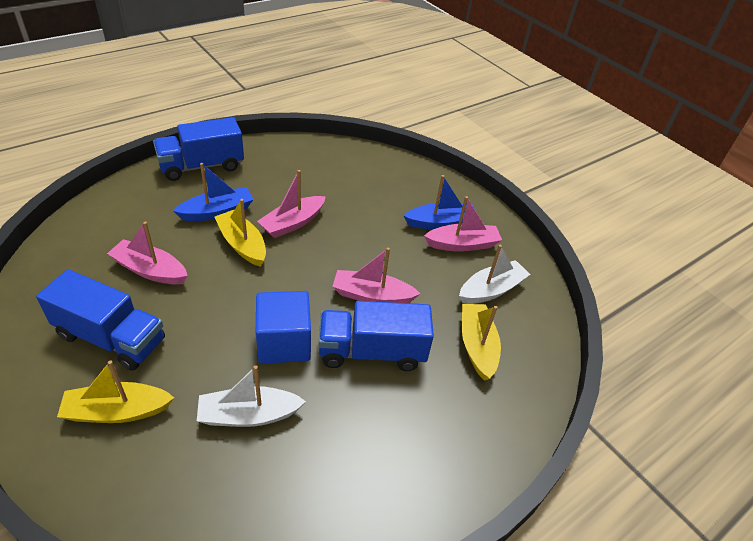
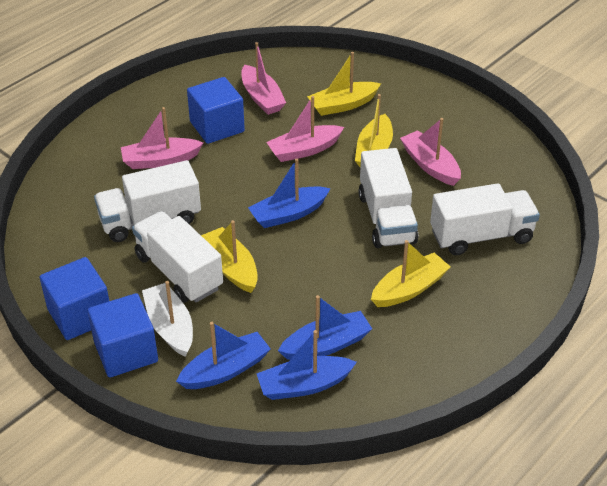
blue boat: 2 -> 4
blue cube: 1 -> 3
blue truck: 3 -> 0
white boat: 2 -> 1
white truck: 0 -> 4
yellow boat: 3 -> 4

